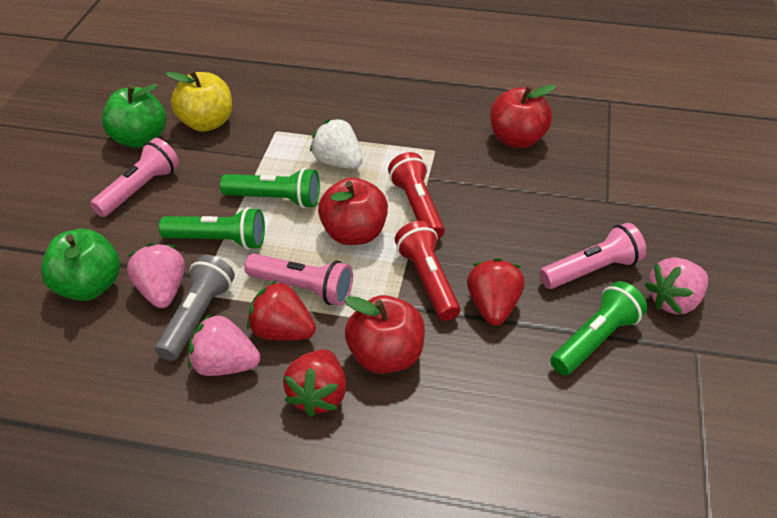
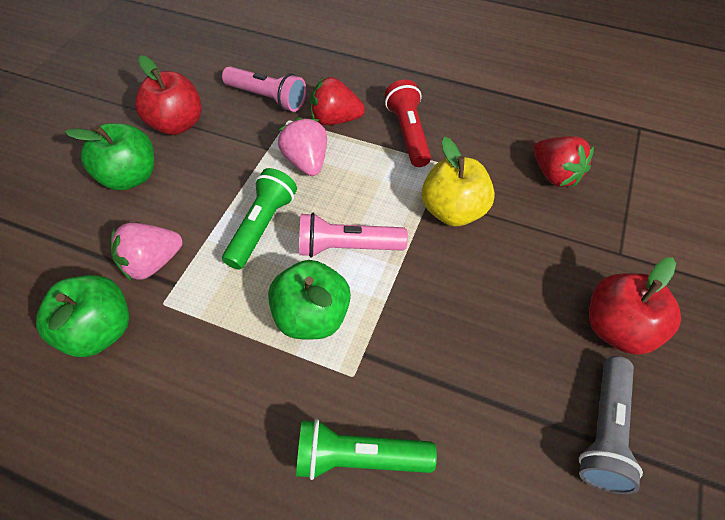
green apple: 2 -> 3
green flashlight: 3 -> 2
pink flashlight: 3 -> 2
pink strawberry: 3 -> 2
red apple: 3 -> 2
red flashlight: 2 -> 1
red strawberry: 3 -> 2
white strawberry: 1 -> 0

